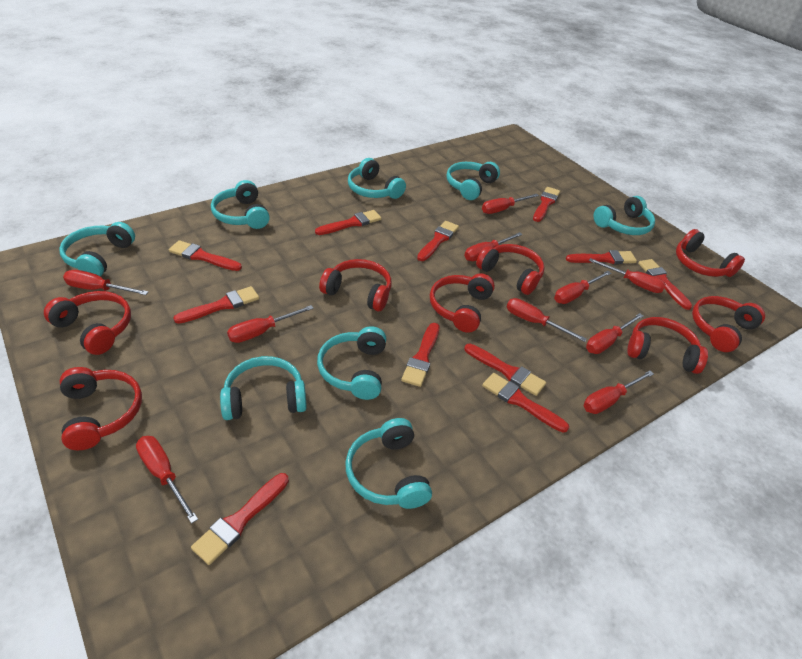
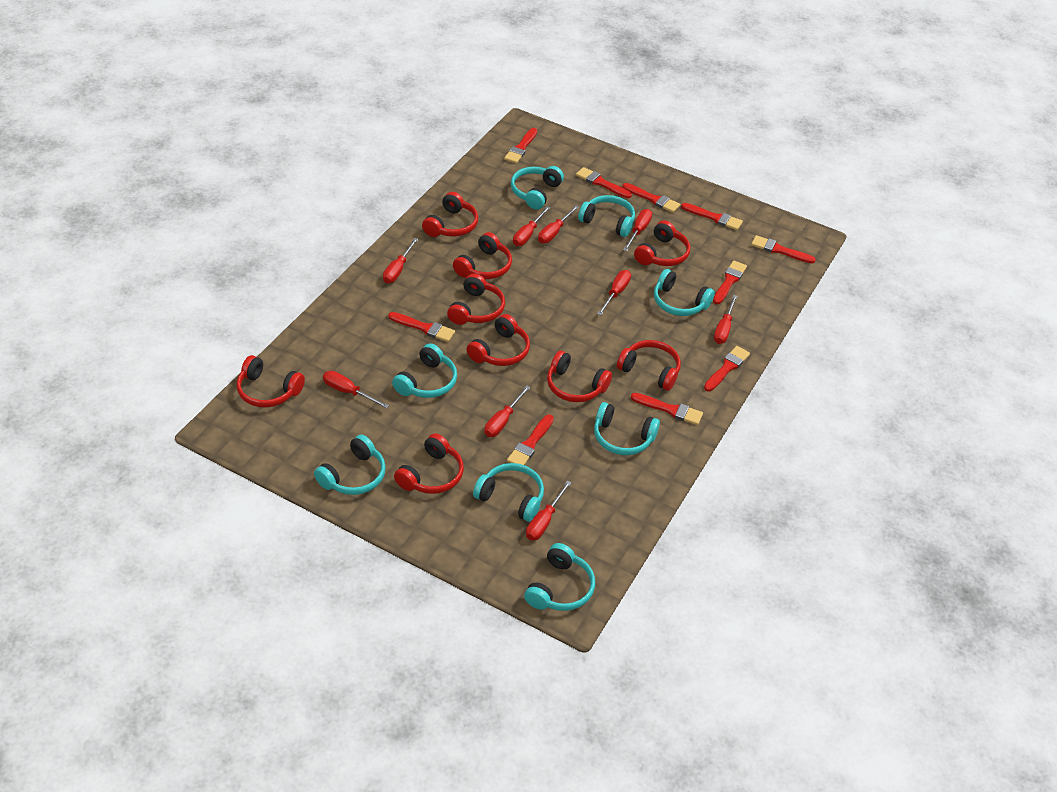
red brush: 11 -> 10
red headphones: 8 -> 9
red screwdriver: 10 -> 9

